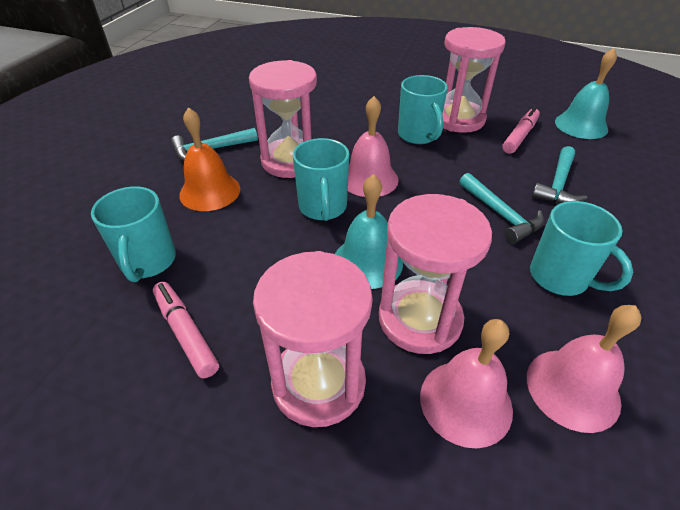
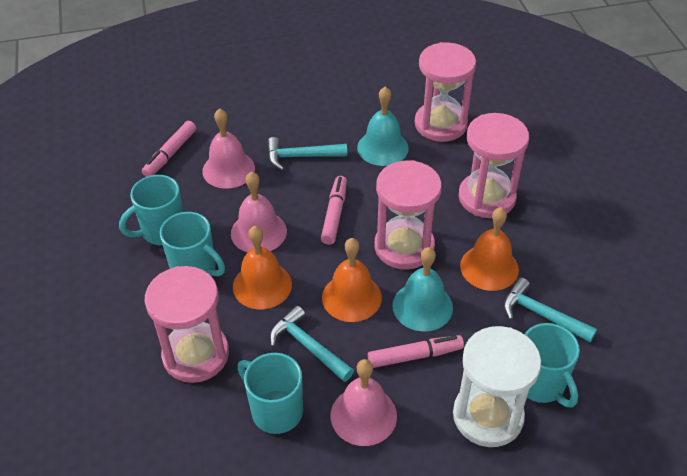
orange bell: 1 -> 3
pink marker: 2 -> 3
white hourglass: 0 -> 1

